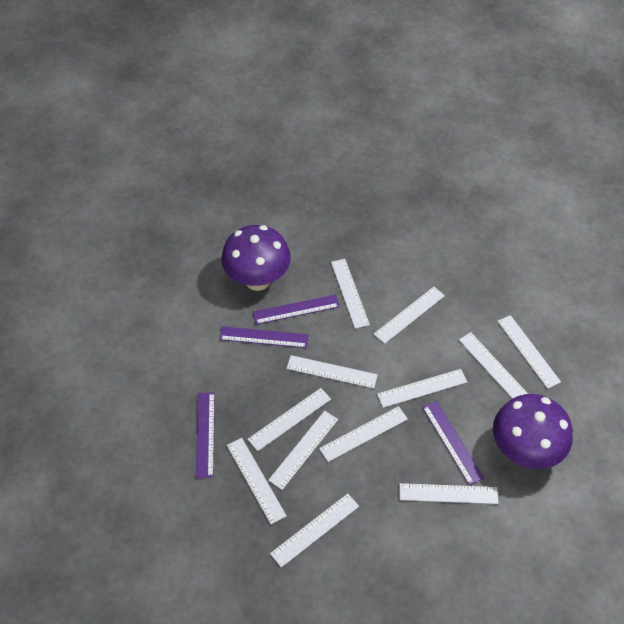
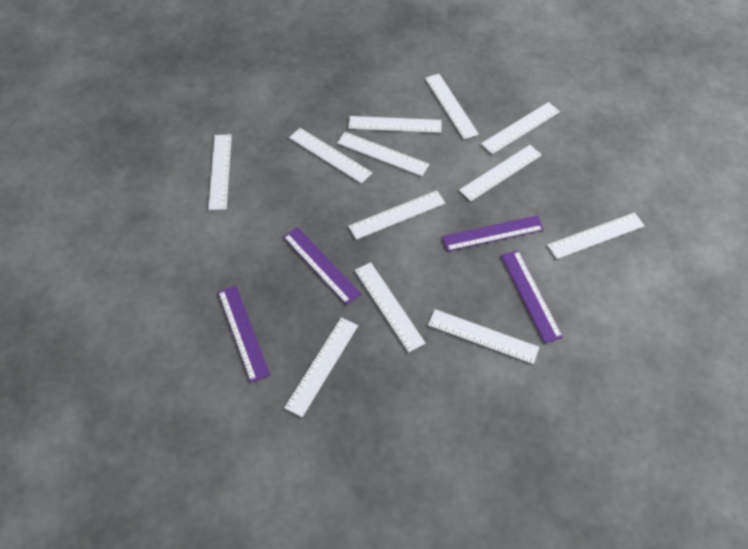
purple mushroom: 2 -> 0

